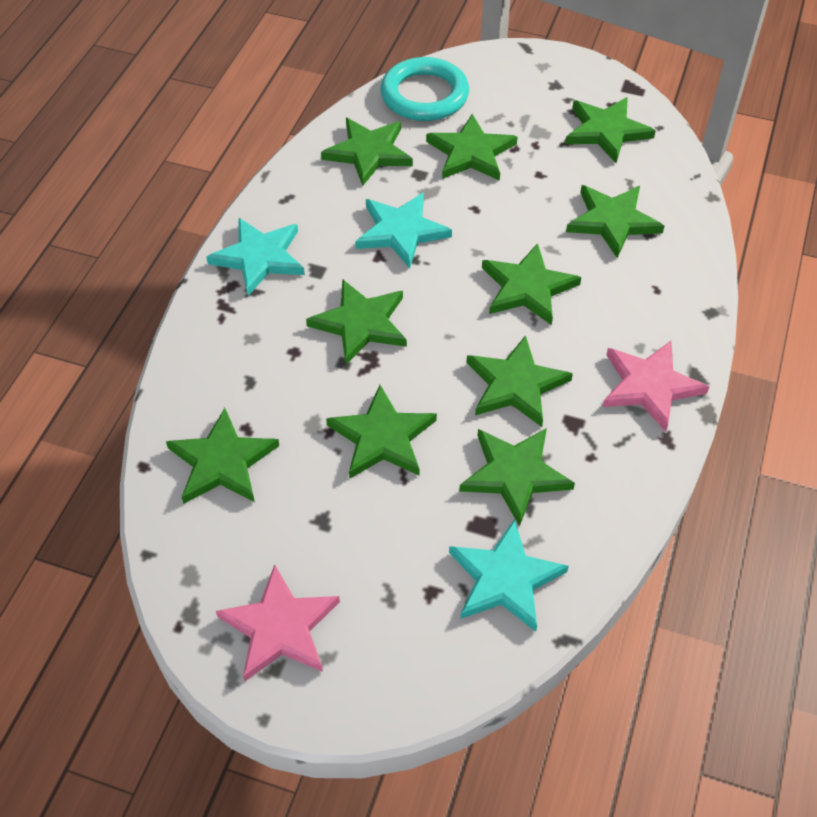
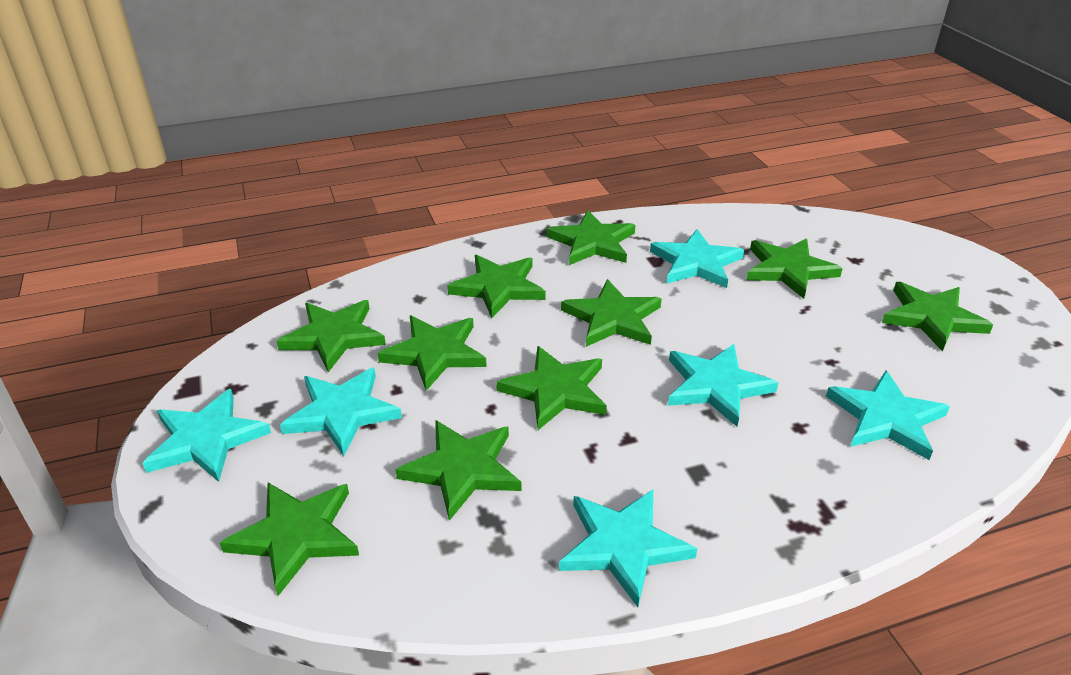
pink star: 2 -> 0
turquoise ring: 1 -> 0
turquoise star: 3 -> 6

